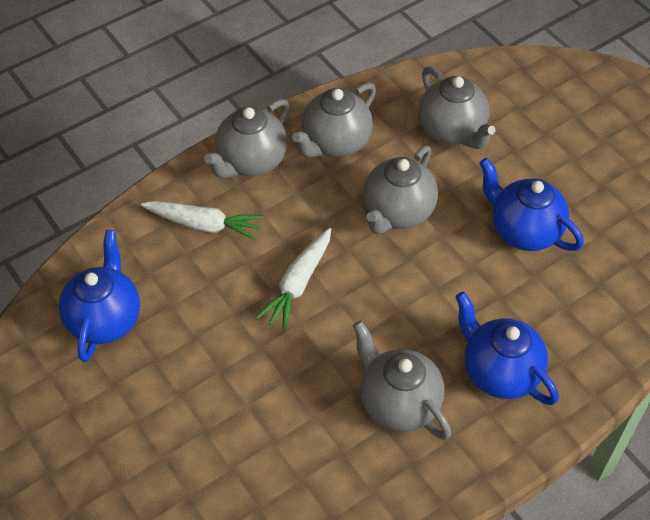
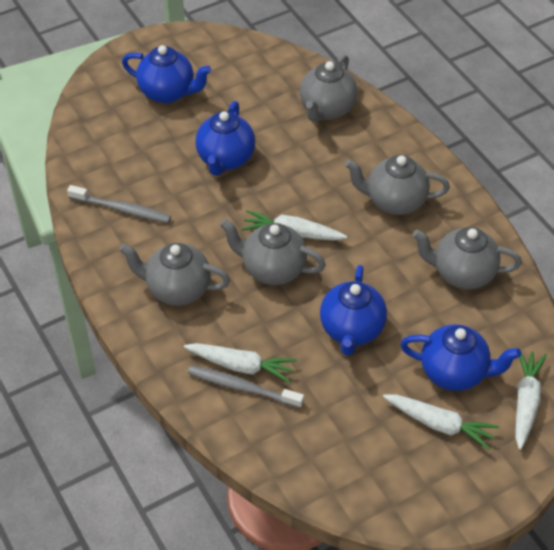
blue teapot: 3 -> 4
grey toothbrush: 0 -> 2
white carrot: 2 -> 4

